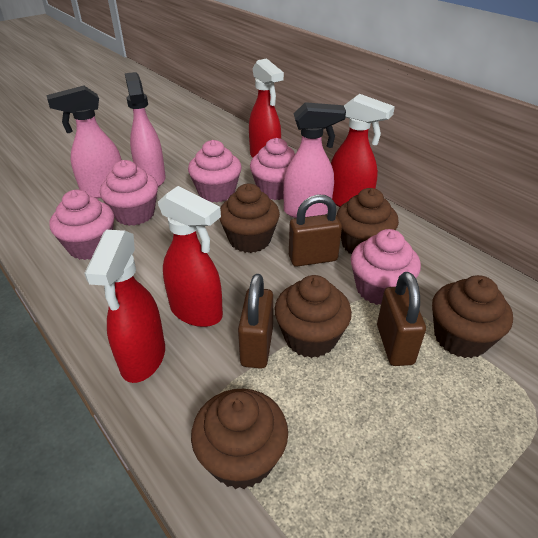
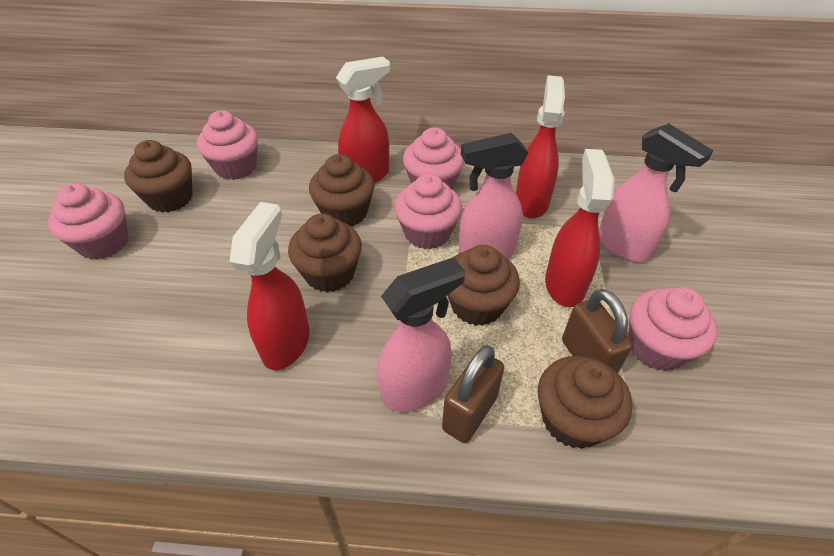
brown padlock: 3 -> 2

